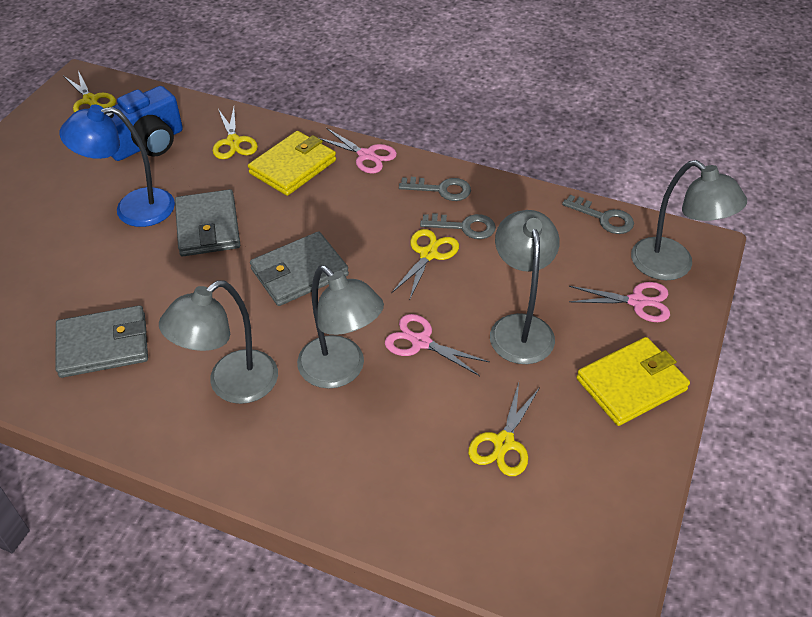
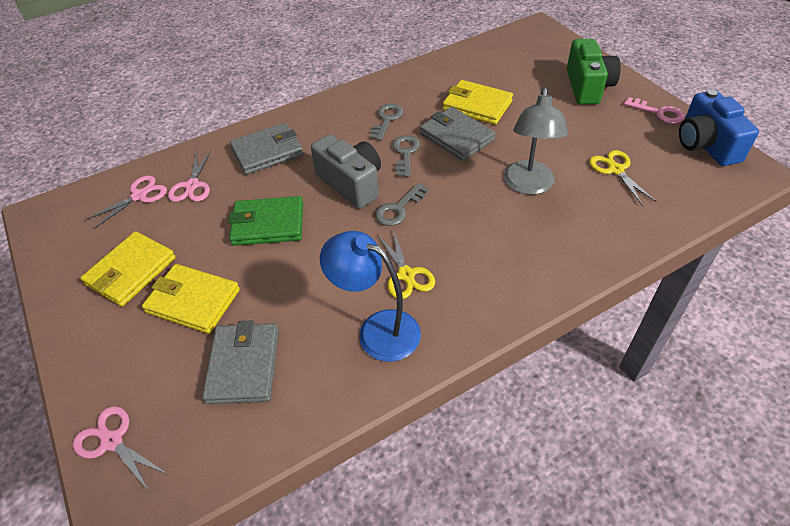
green camera: 0 -> 1
green wallet: 0 -> 1
grey camera: 0 -> 1
grey lamp: 4 -> 1
pink key: 0 -> 1
yellow scissors: 4 -> 2
yellow wallet: 2 -> 3

